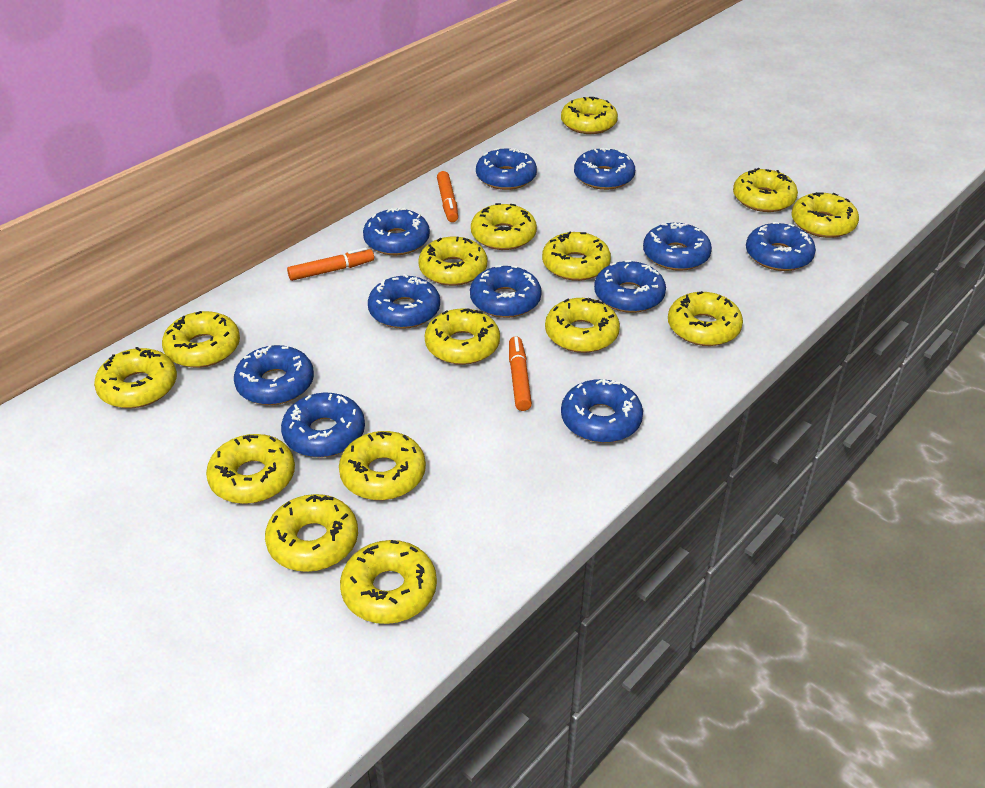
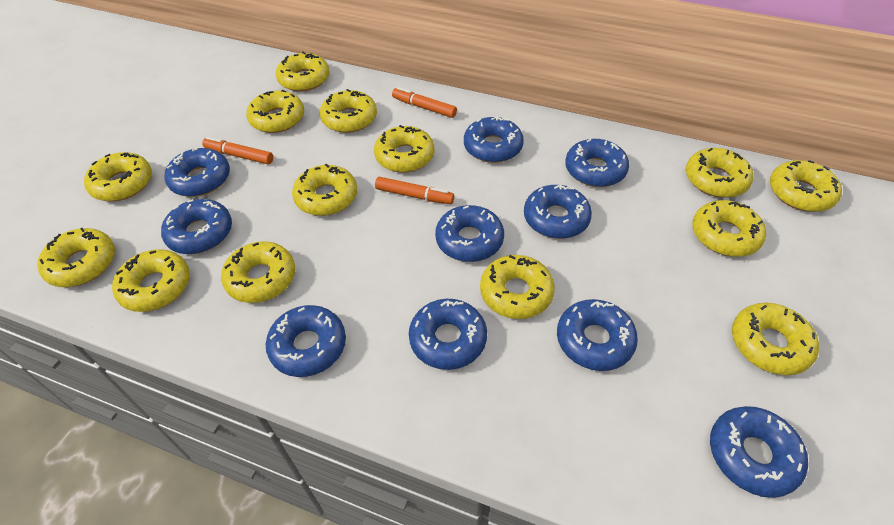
blue donut: 11 -> 10
yellow donut: 15 -> 14

